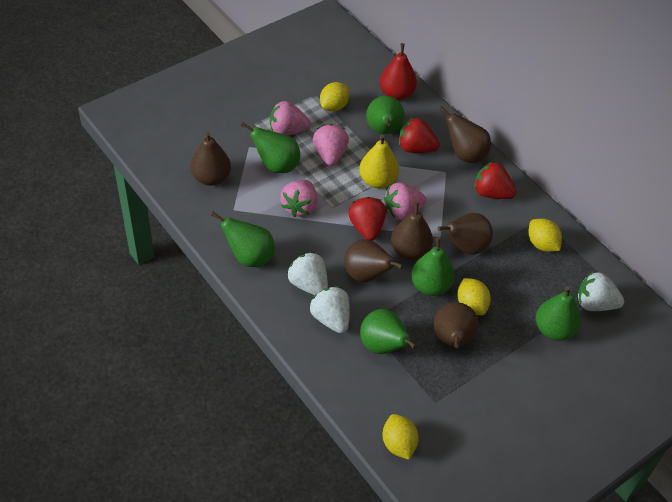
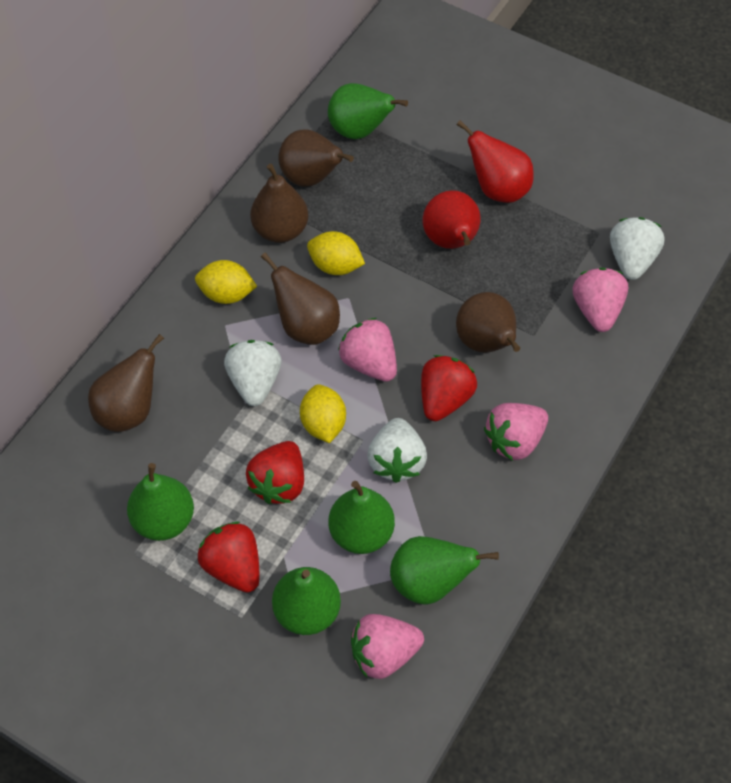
brown pear: 6 -> 5
green pear: 6 -> 5
red pear: 1 -> 2
yellow lemon: 4 -> 3
yellow pear: 1 -> 0

